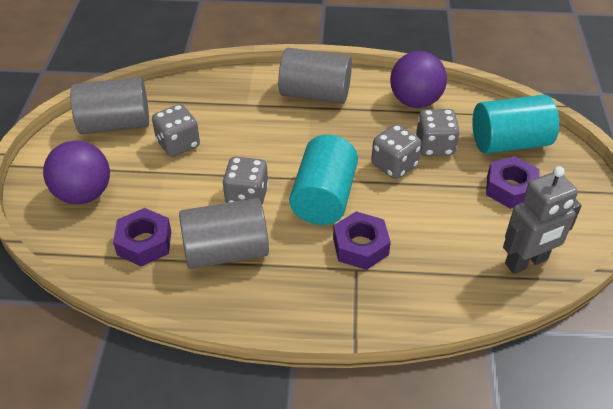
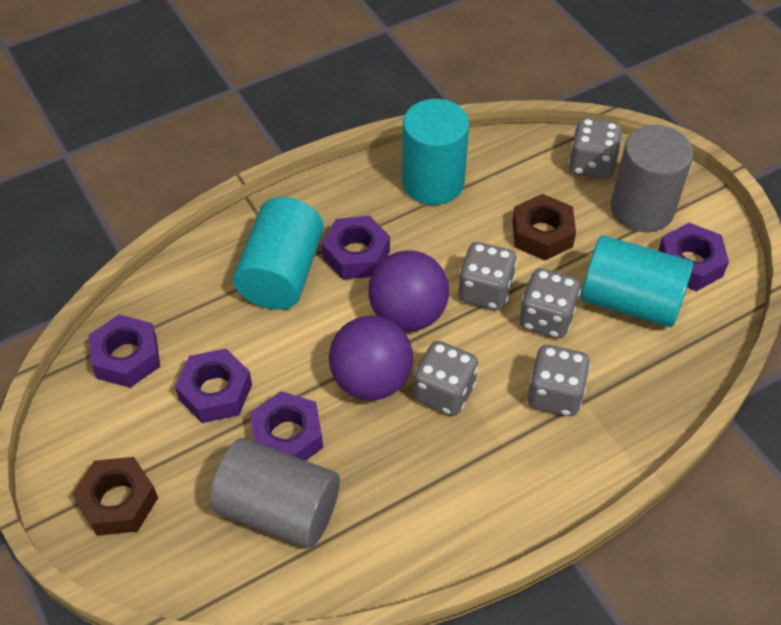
brown nut: 0 -> 2
grey cylinder: 3 -> 2
grey dice: 4 -> 5
grey robot: 1 -> 0
purple nut: 3 -> 5
turquoise cylinder: 2 -> 3

